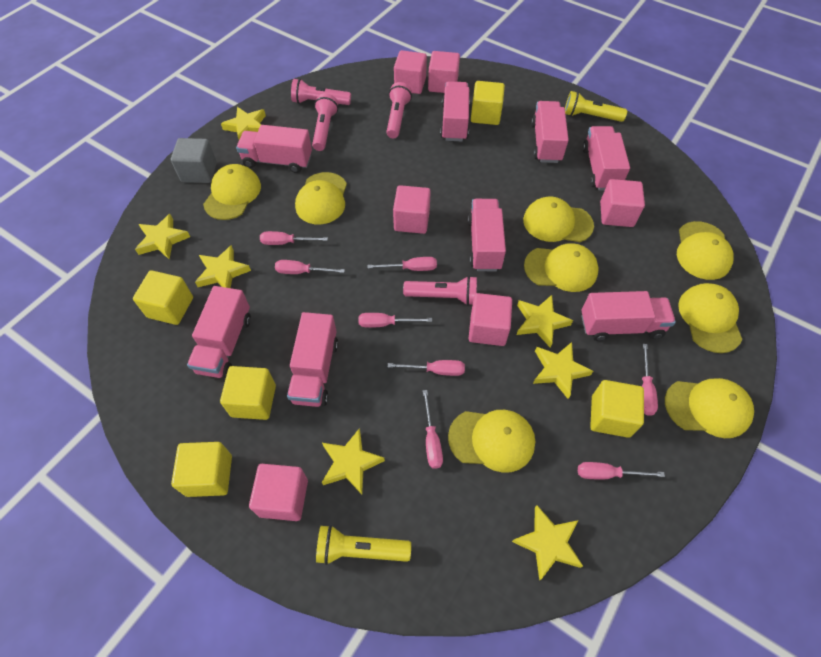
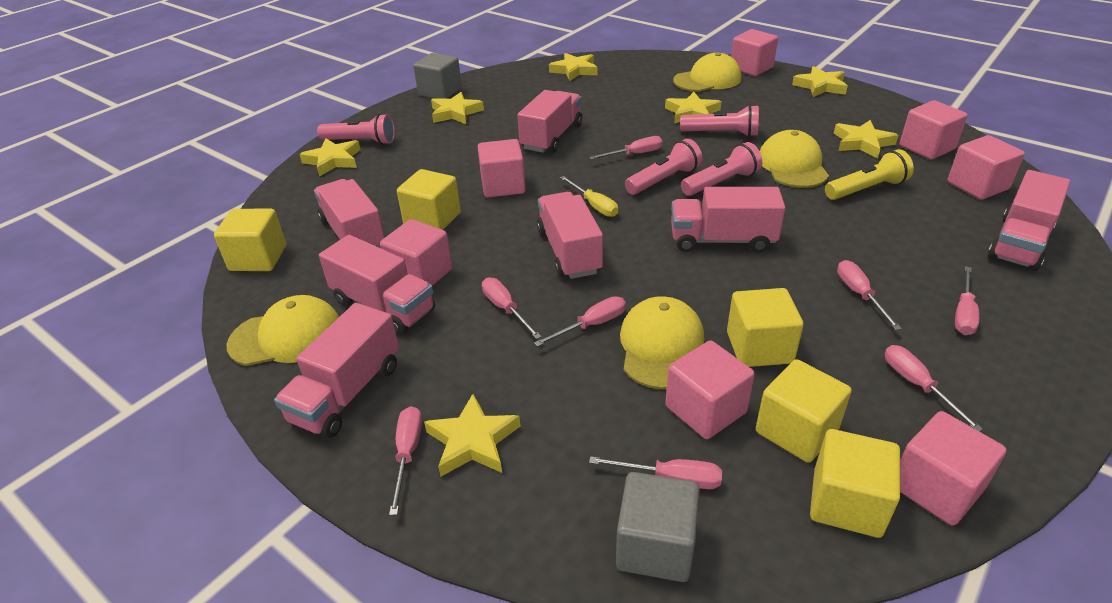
grey cube: 1 -> 2
pink cube: 6 -> 7
pink truck: 8 -> 7
yellow cap: 8 -> 4
yellow flashlight: 2 -> 1
yellow screwdriver: 0 -> 1

